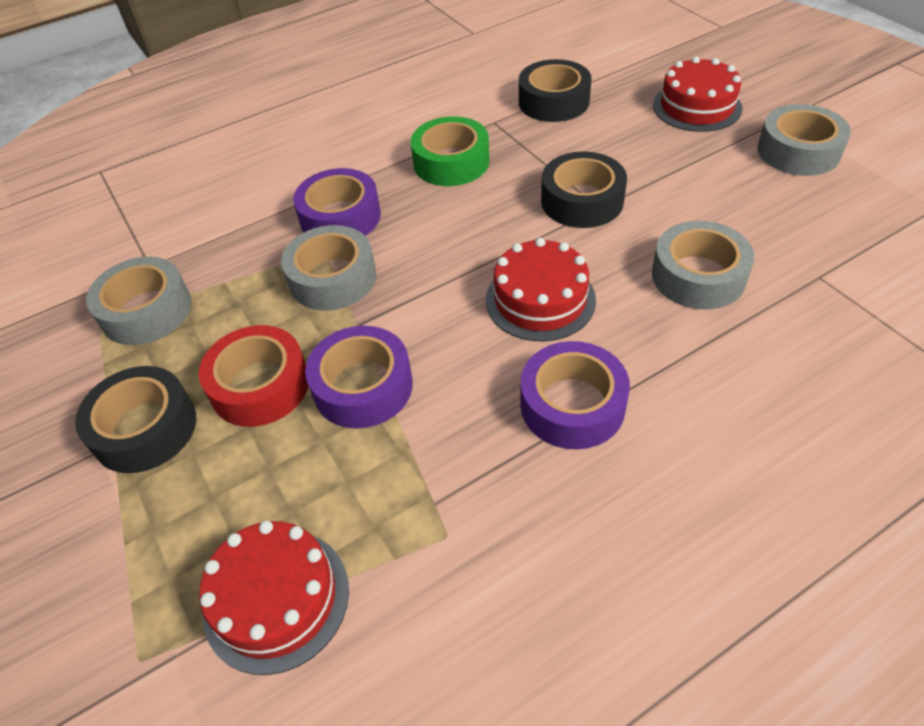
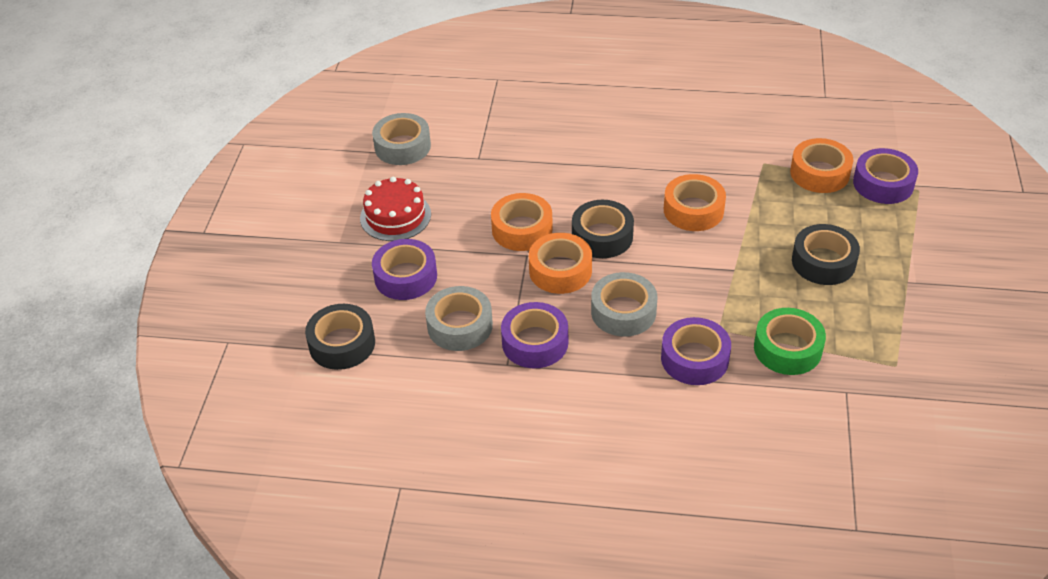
grey tape: 4 -> 3
orange tape: 0 -> 4
purple tape: 3 -> 4
red cake: 3 -> 1
red tape: 1 -> 0

